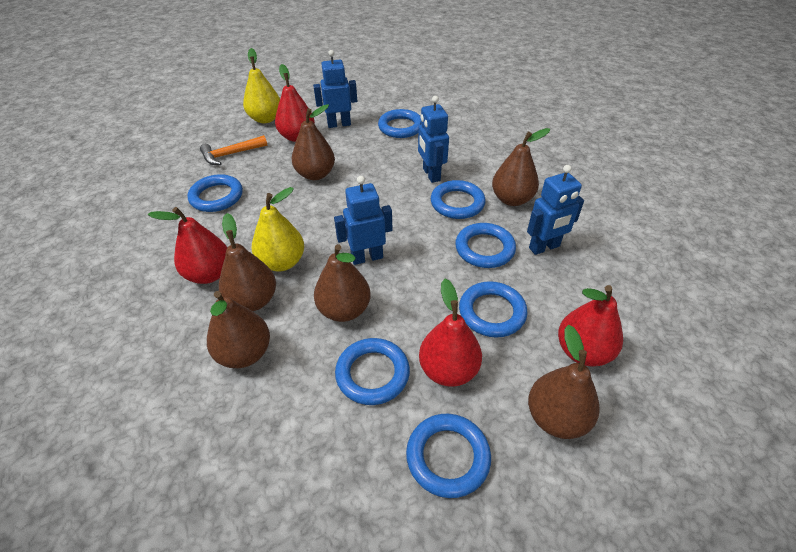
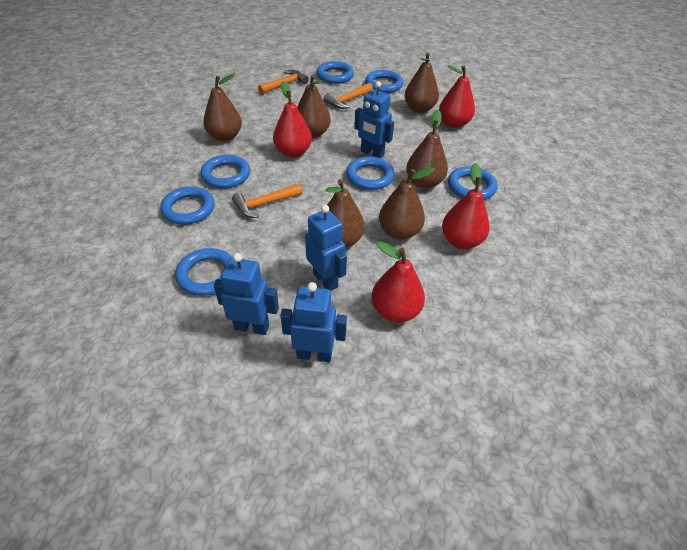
orange hammer: 1 -> 3
yellow pear: 2 -> 0

